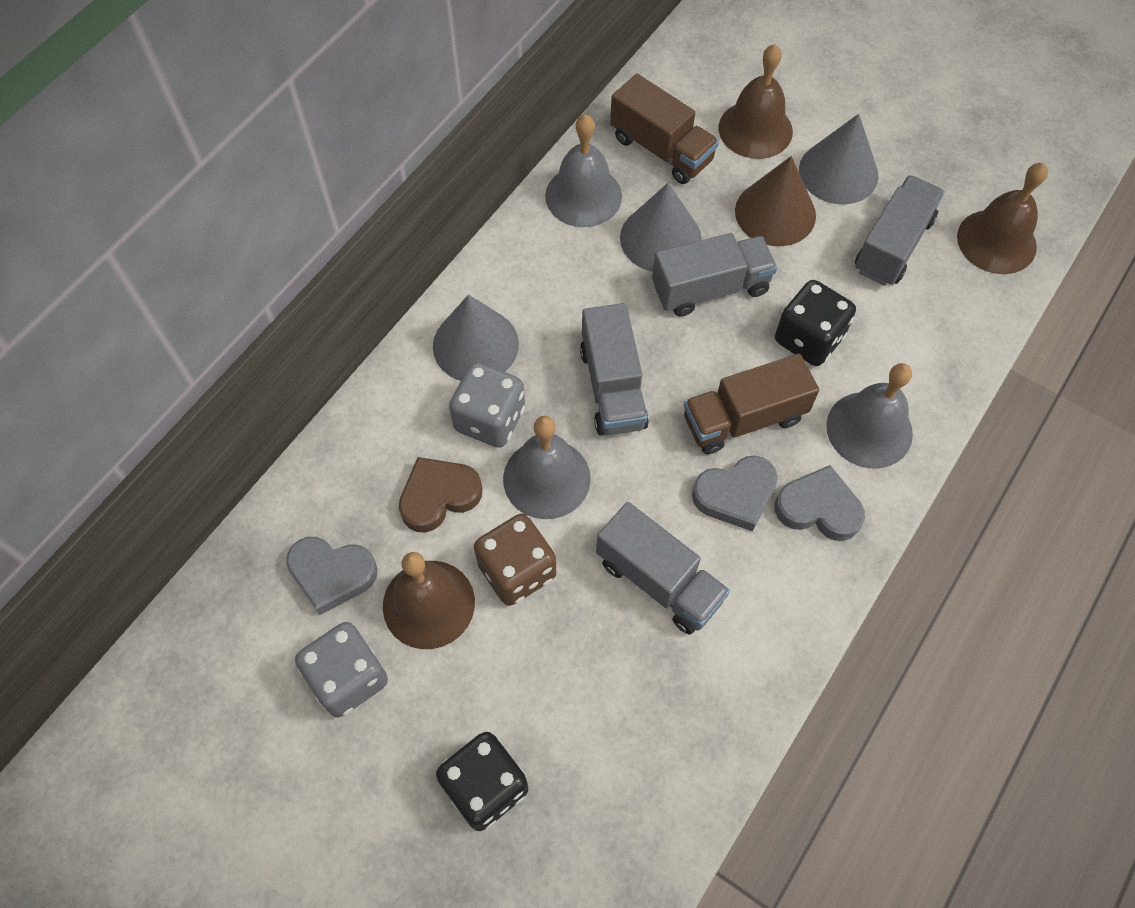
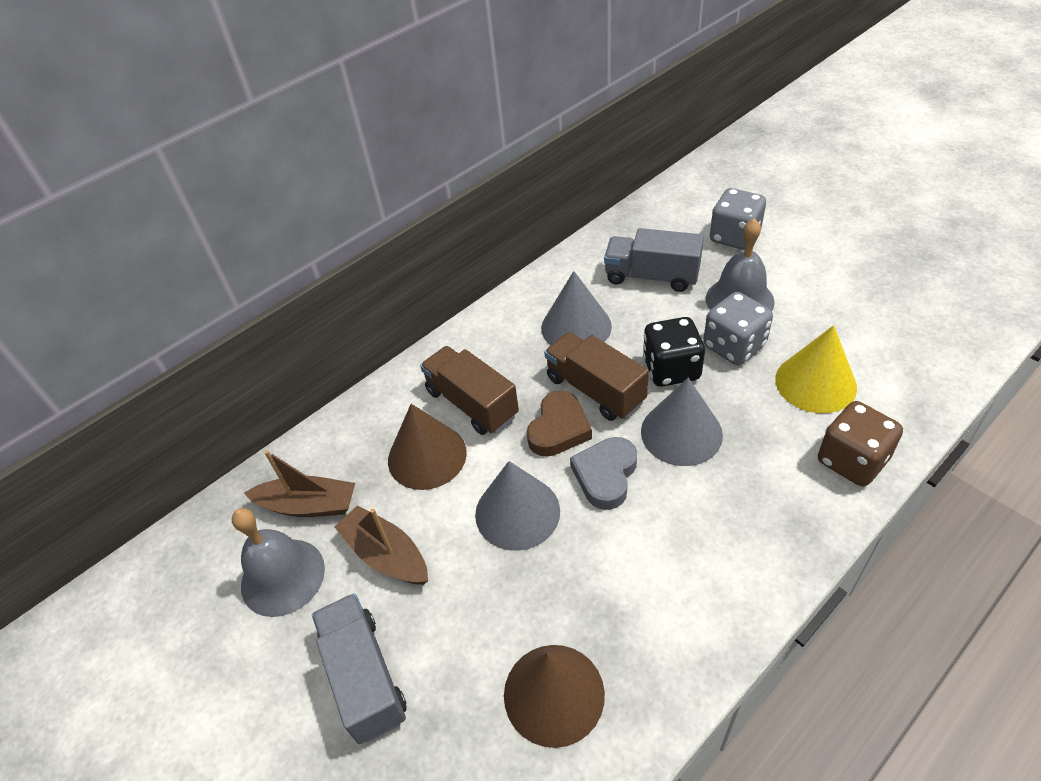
black dice: 2 -> 1
brown bell: 3 -> 0
brown boat: 0 -> 2
brown cone: 1 -> 2
grey bell: 3 -> 2
grey heart: 3 -> 1
grey truck: 4 -> 2
yellow cone: 0 -> 1

